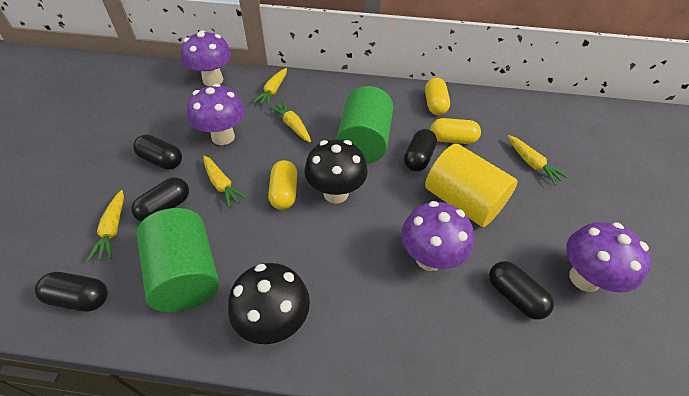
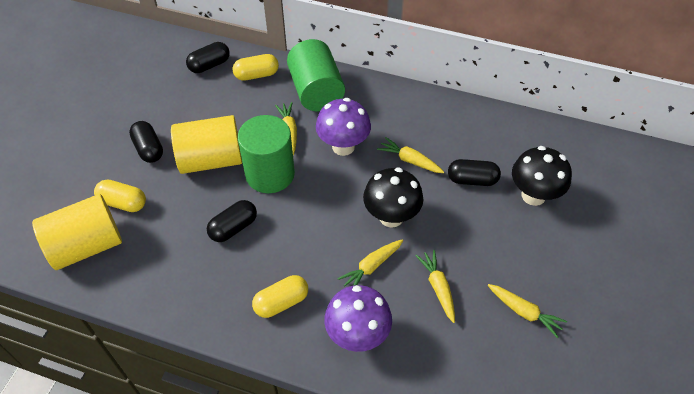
black capsule: 5 -> 4
purple mushroom: 4 -> 2
yellow cylinder: 1 -> 2

